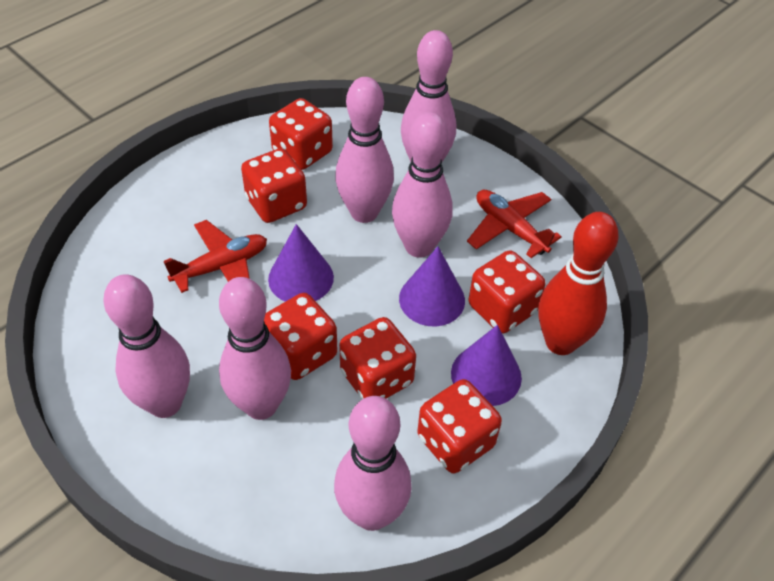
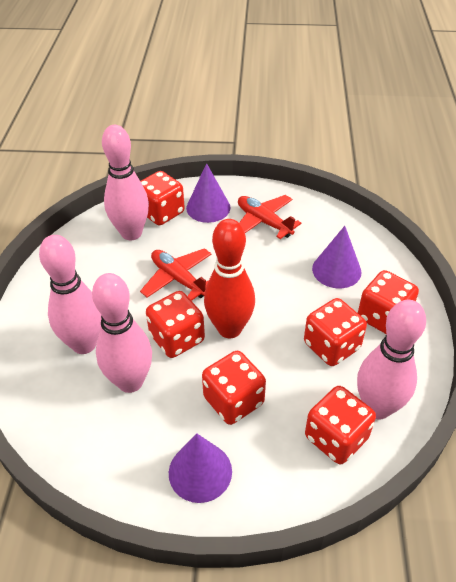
pink bowling pin: 6 -> 4

